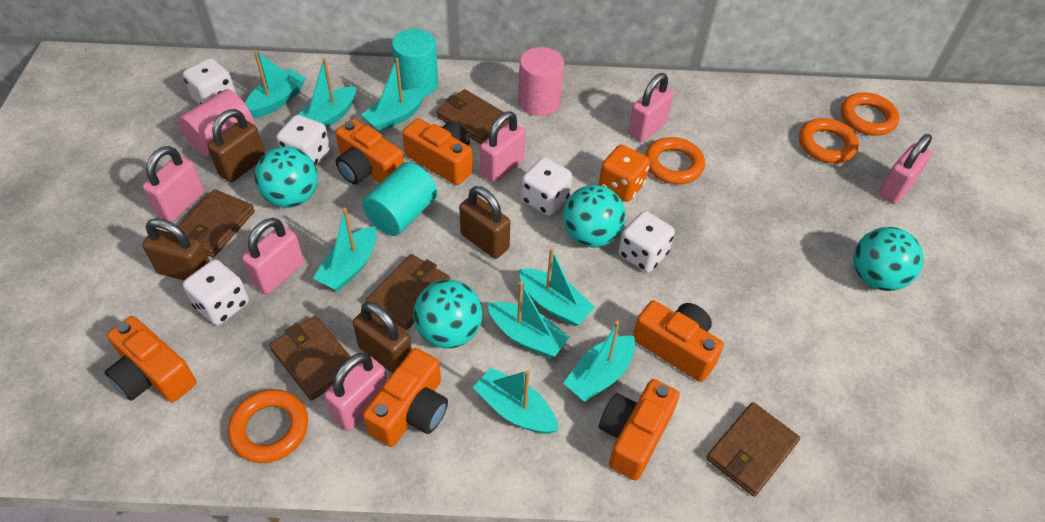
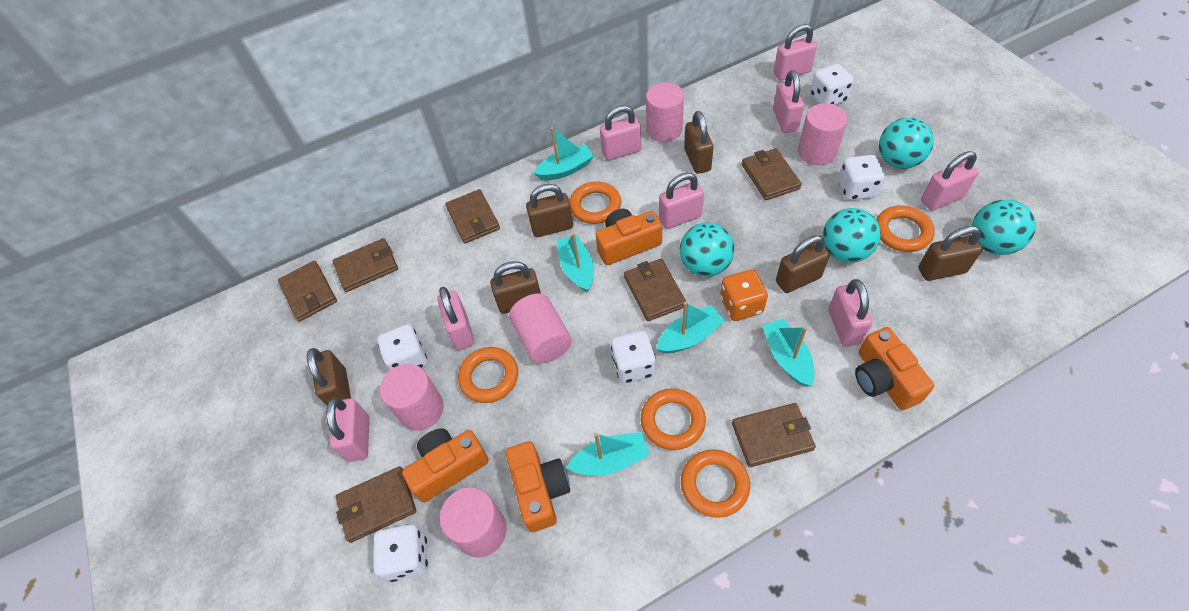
brown padlock: 4 -> 6
brown wallet: 5 -> 7
orange camera: 6 -> 4
orange ring: 4 -> 5
pink cylinder: 2 -> 5
pink padlock: 6 -> 8
turquoise boat: 8 -> 5
turquoise cylinder: 2 -> 0

